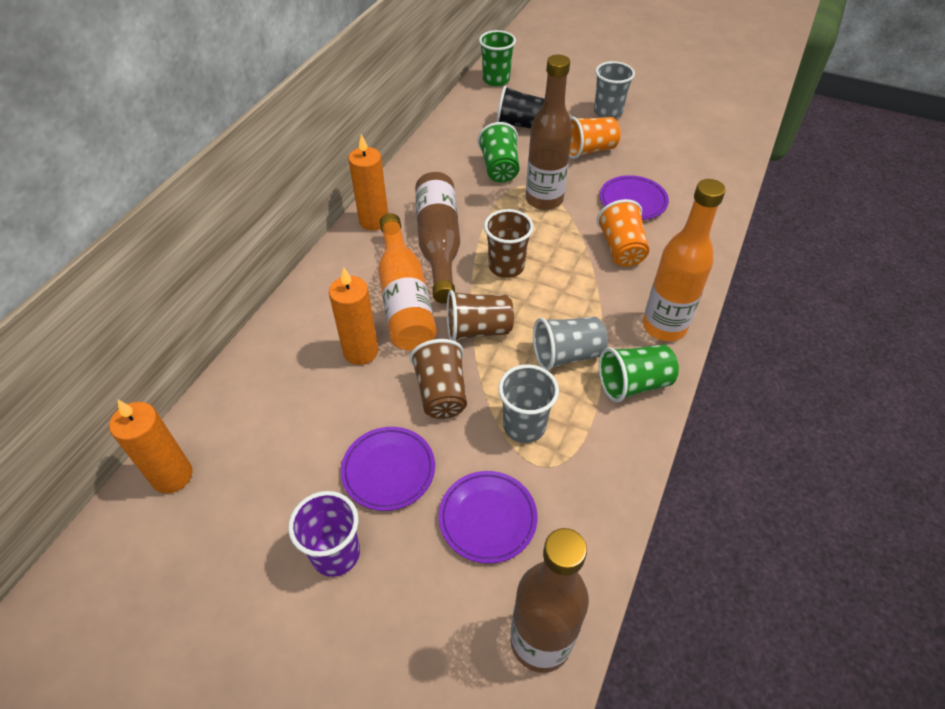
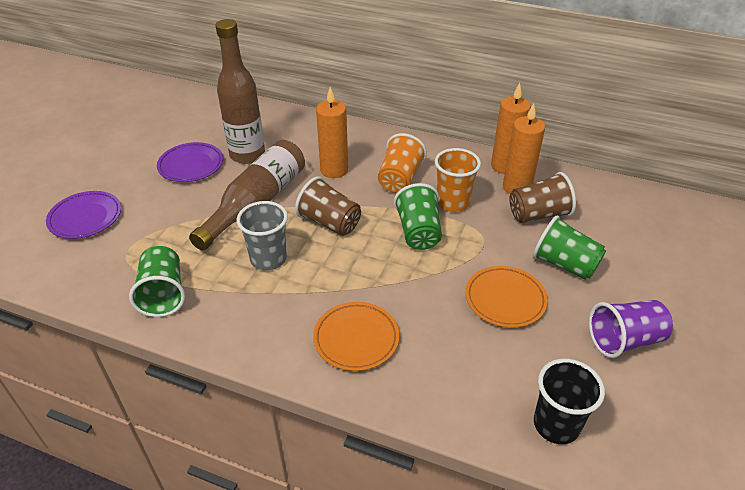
brown bottle: 3 -> 2
brown cup: 3 -> 2
grey cup: 3 -> 1
orange bottle: 2 -> 0
orange plate: 0 -> 2
purple plate: 3 -> 2

